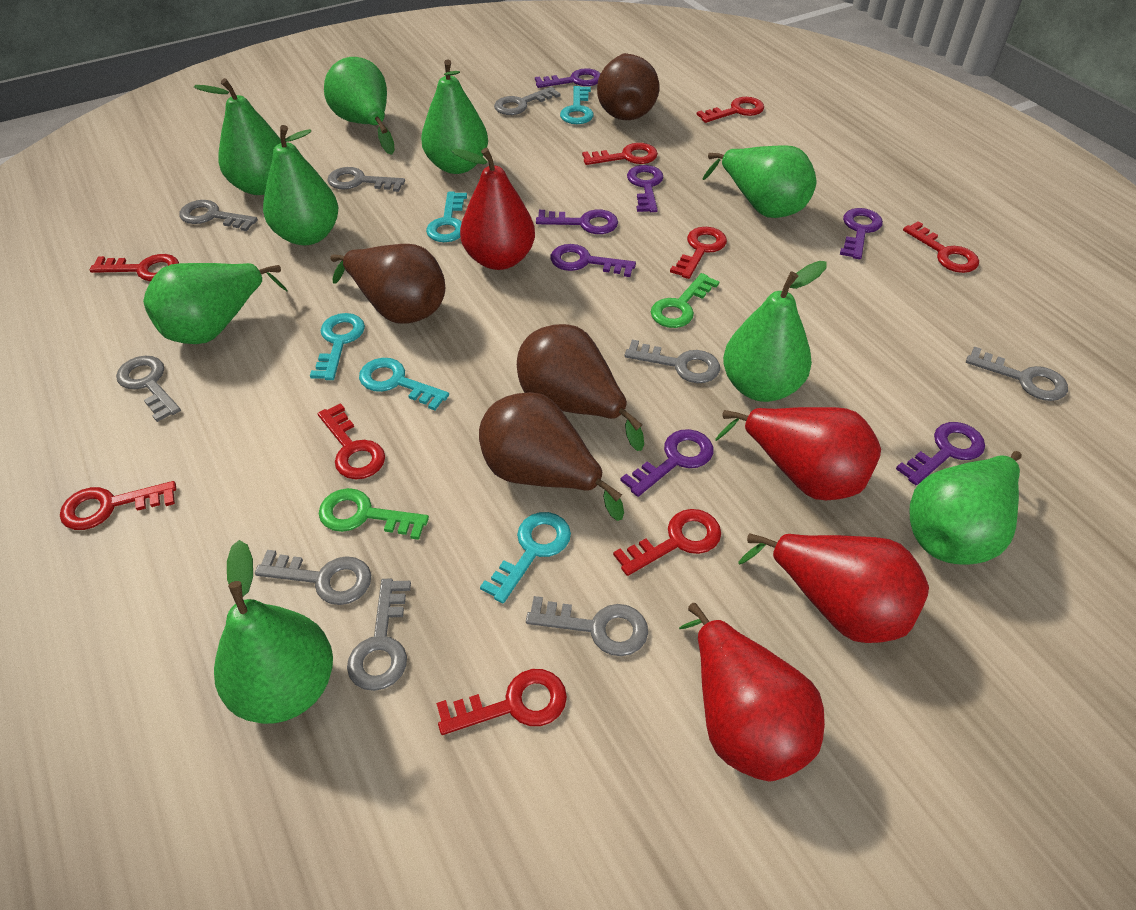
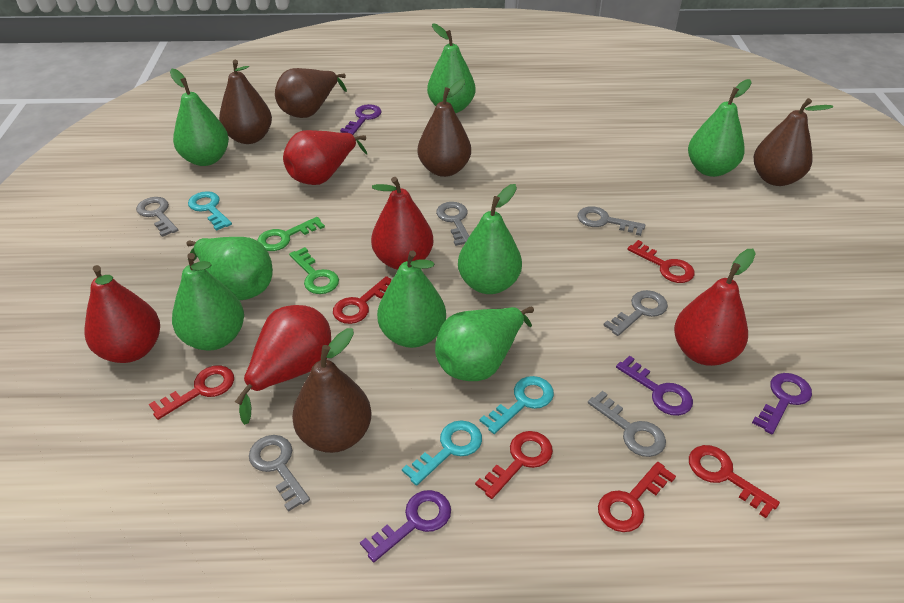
brown pear: 4 -> 5
green pear: 9 -> 8
grey key: 9 -> 6
purple key: 7 -> 4
red key: 9 -> 6
red pear: 4 -> 5
turquoise key: 5 -> 3

